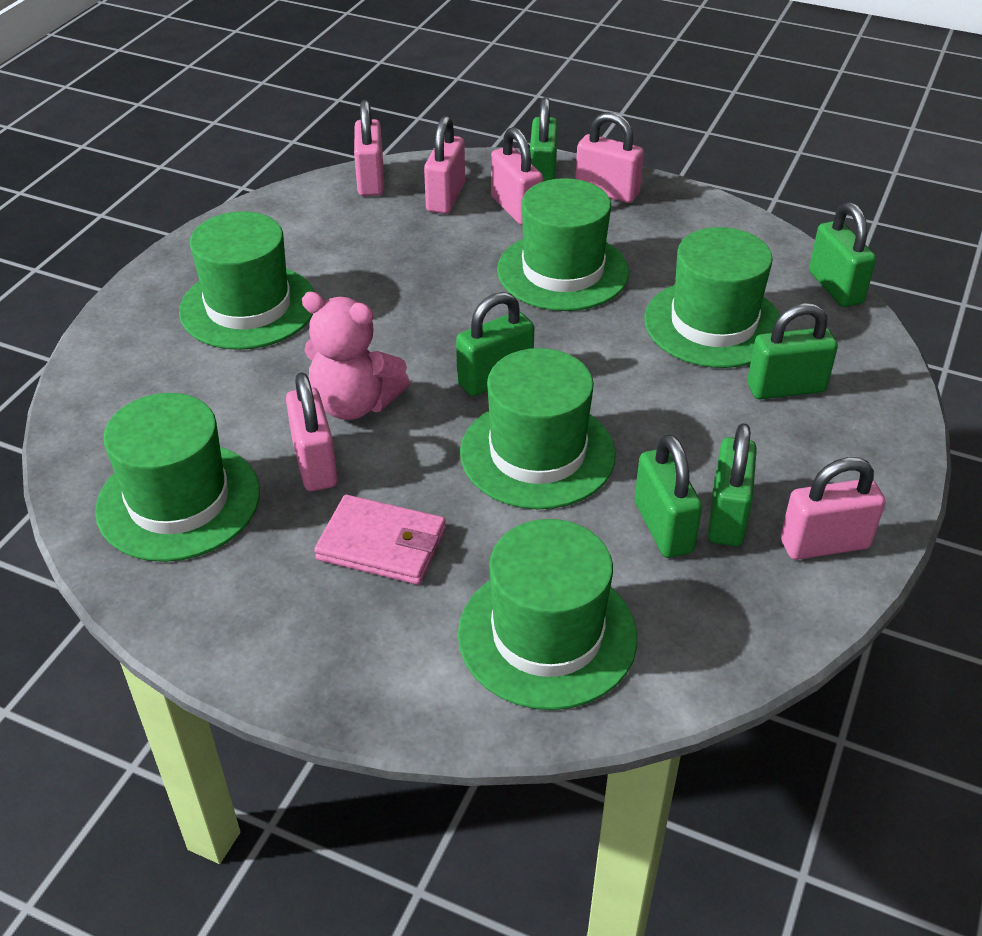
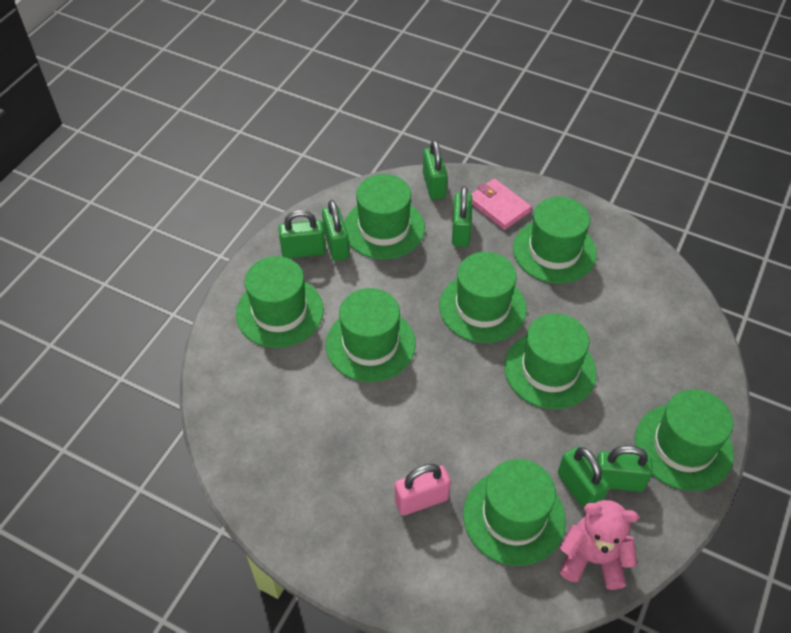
green hat: 6 -> 8
pink padlock: 6 -> 1

